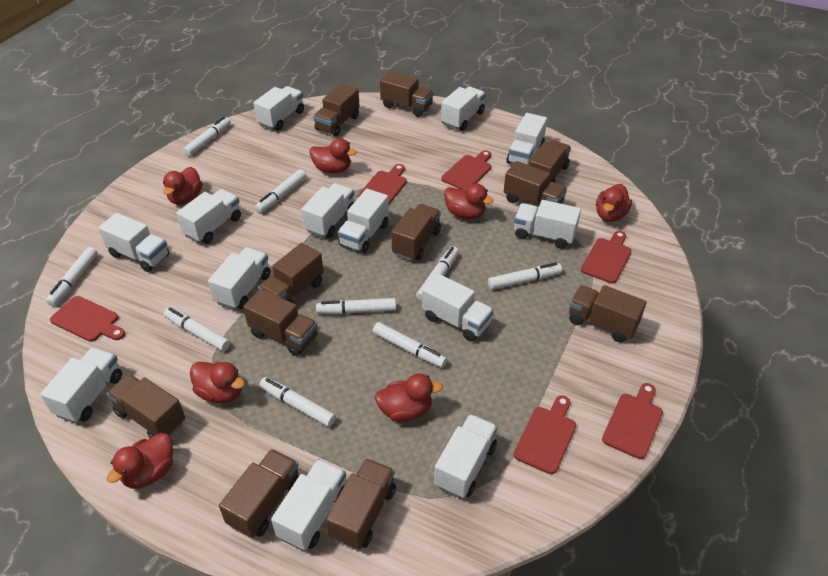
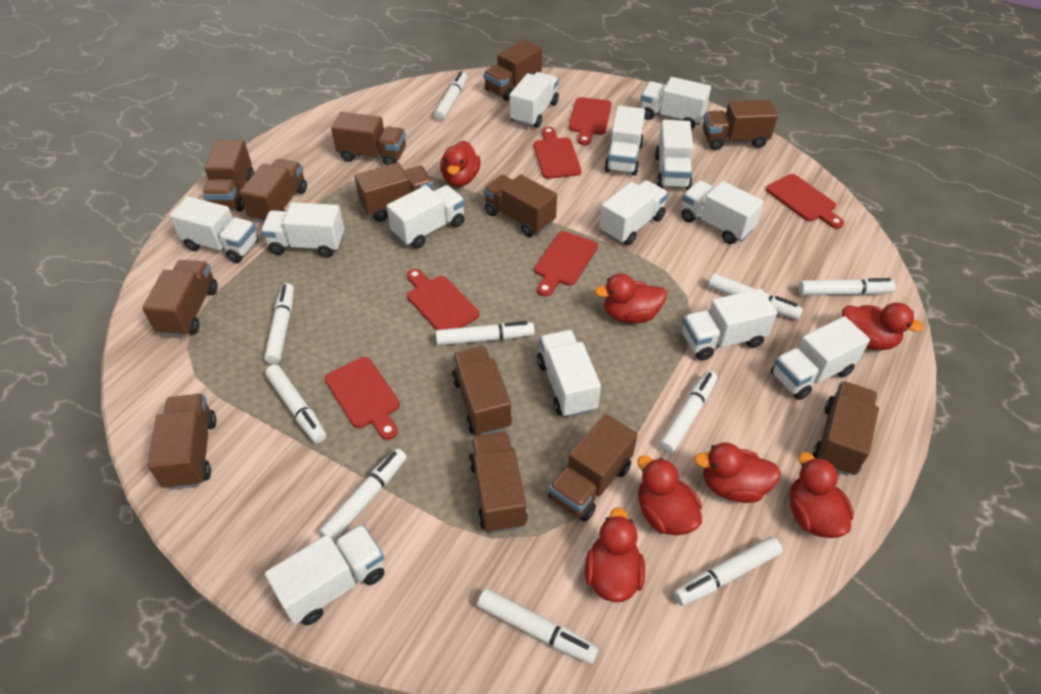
brown truck: 11 -> 13
white marker: 9 -> 10

